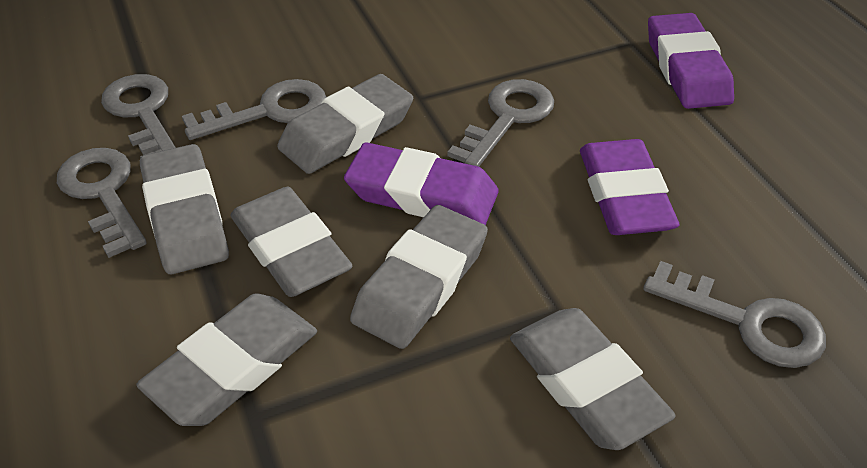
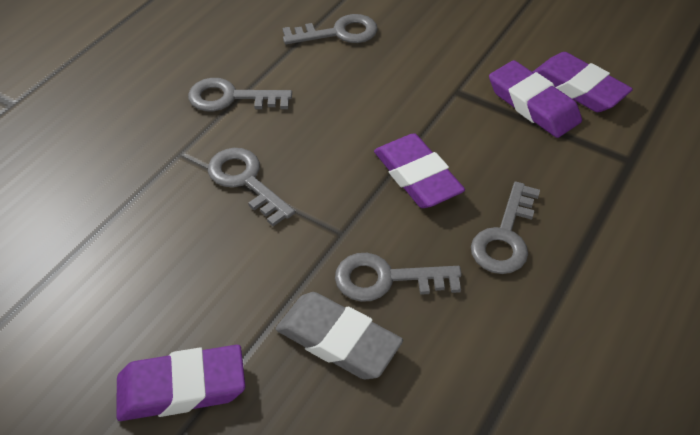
grey eraser: 6 -> 1
purple eraser: 3 -> 4

